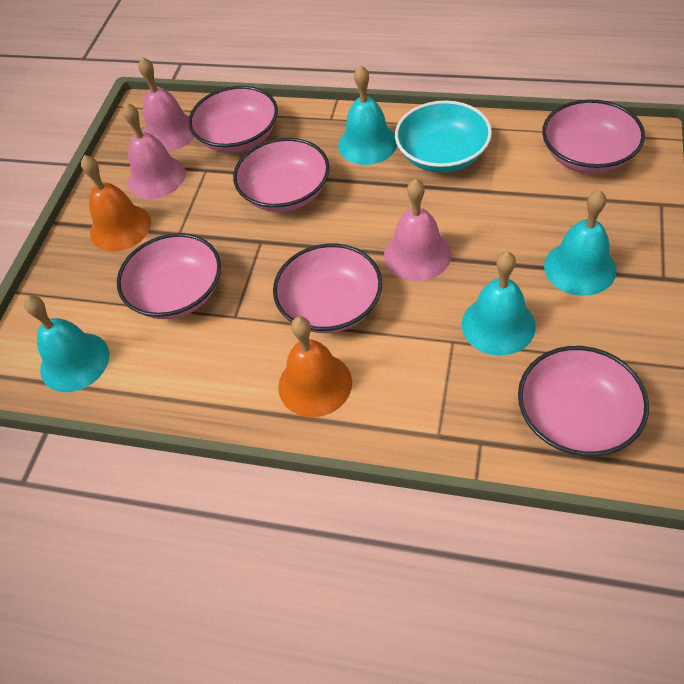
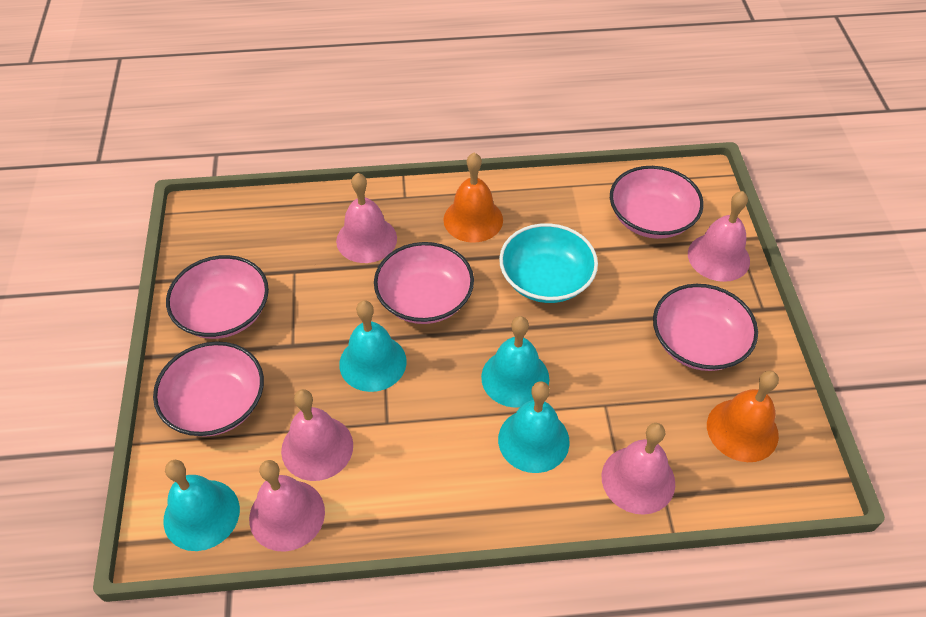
pink bell: 3 -> 5
pink bowl: 6 -> 5

